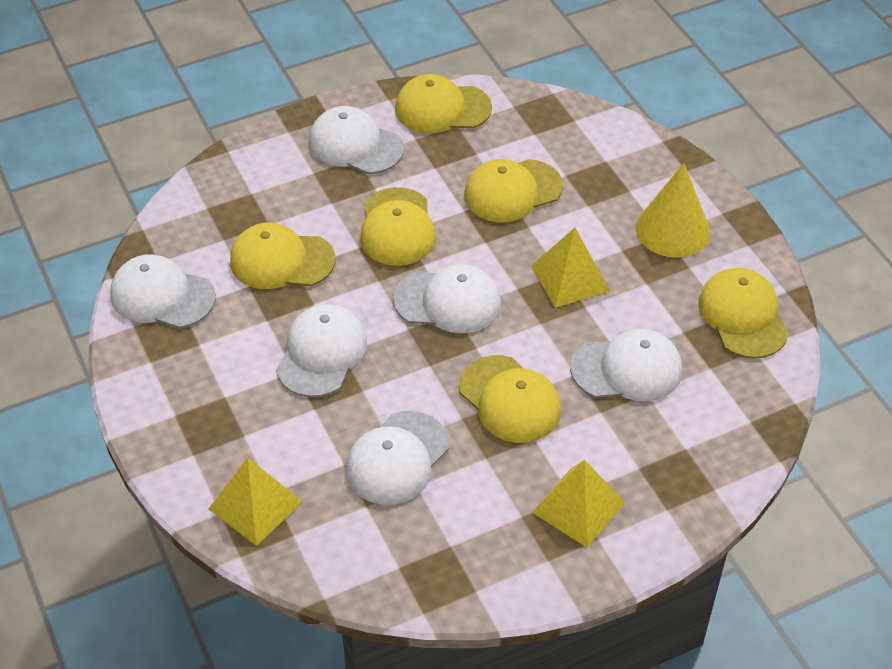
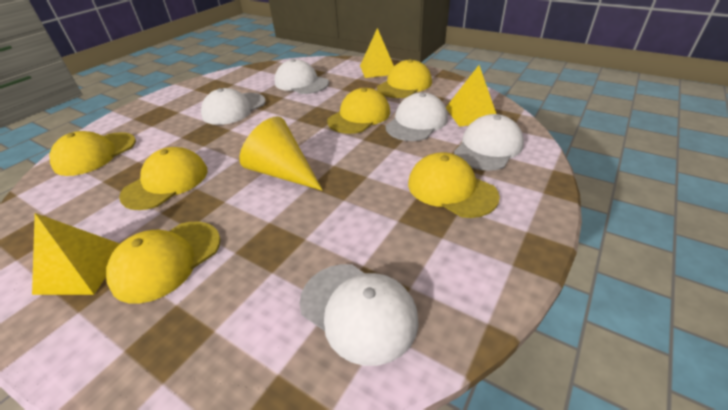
white cap: 6 -> 5

